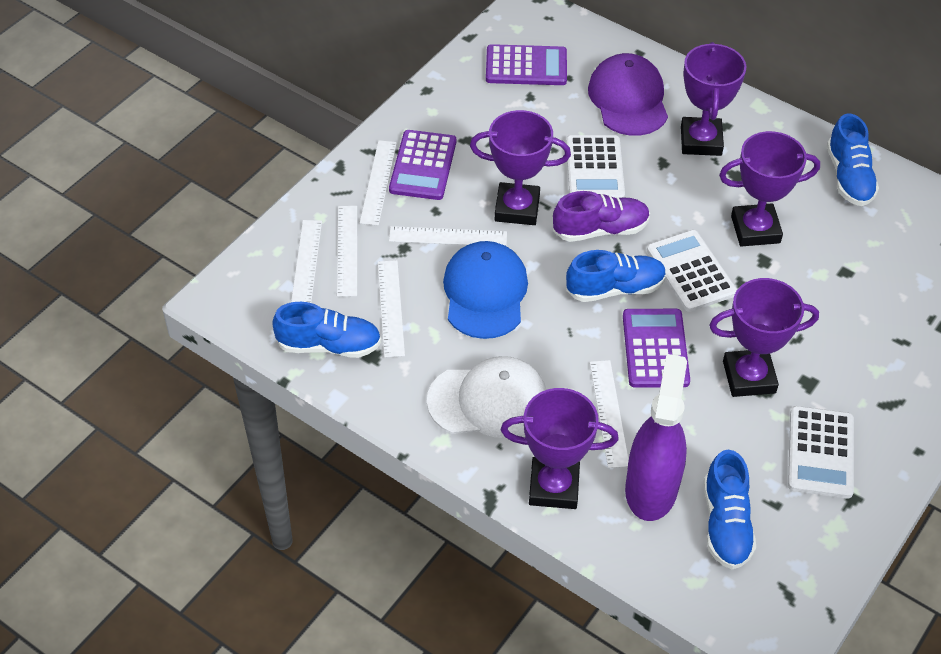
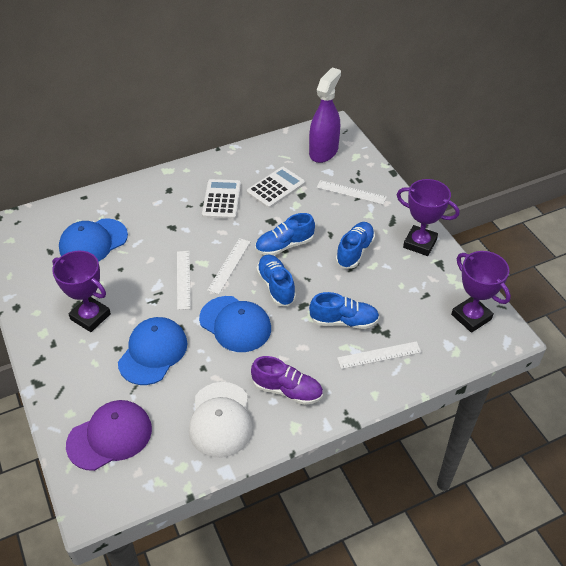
blue cap: 1 -> 3
purple calculator: 3 -> 0
purple trophy: 5 -> 3
white calculator: 3 -> 2
white ruler: 6 -> 4

